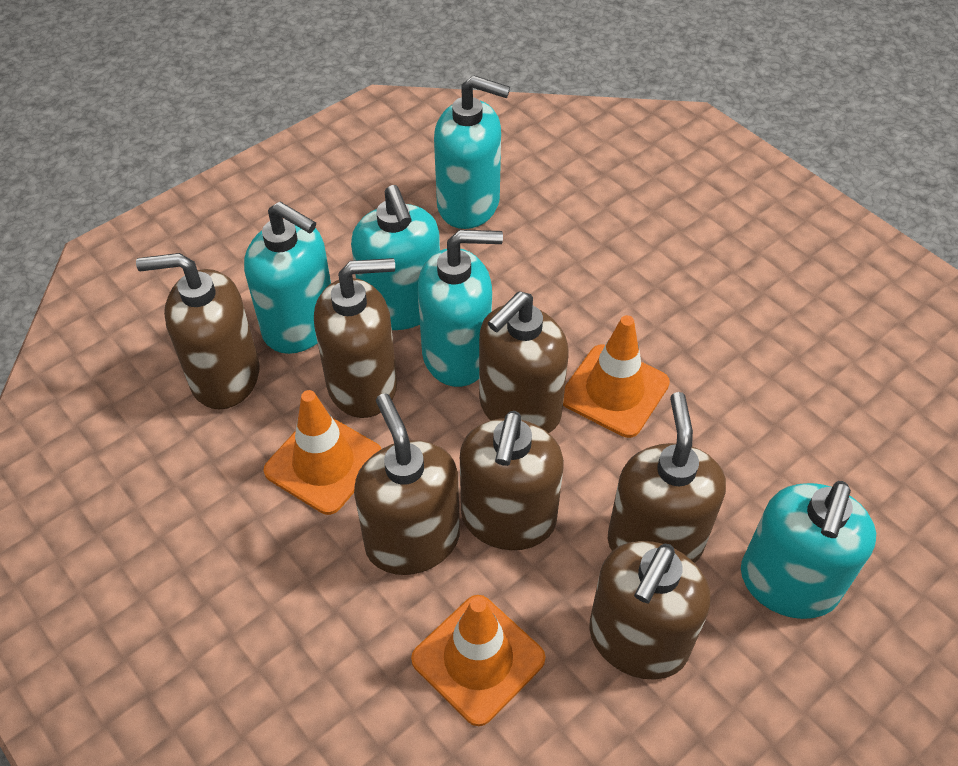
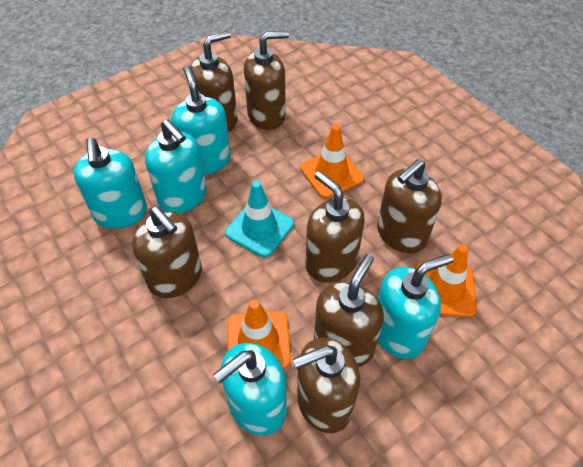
turquoise traffic cone: 0 -> 1

